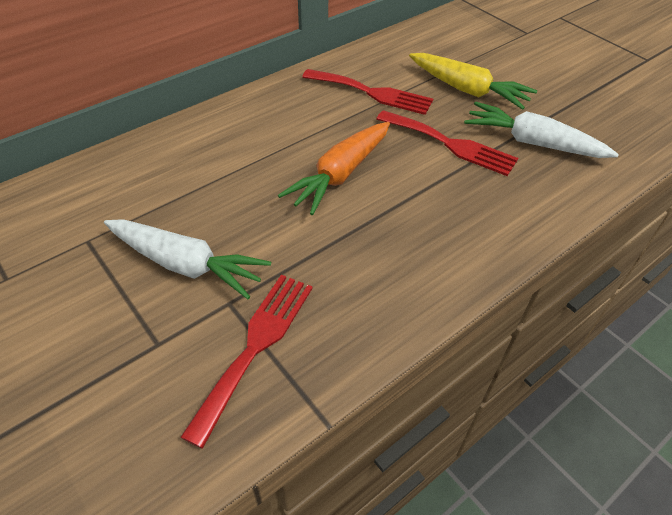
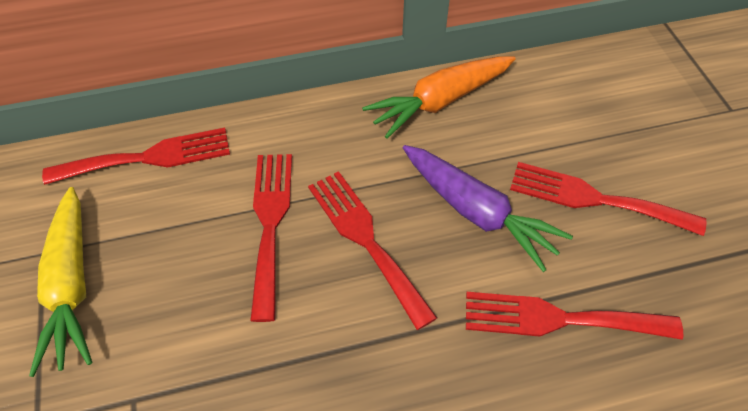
purple carrot: 0 -> 1
red fork: 3 -> 5
white carrot: 2 -> 0

